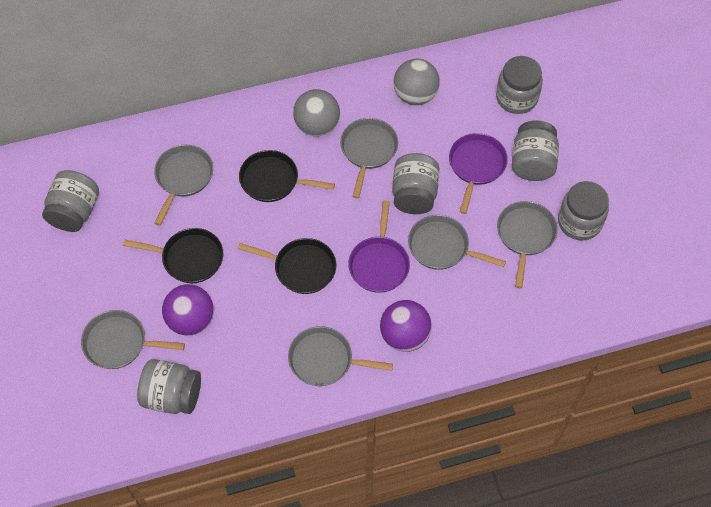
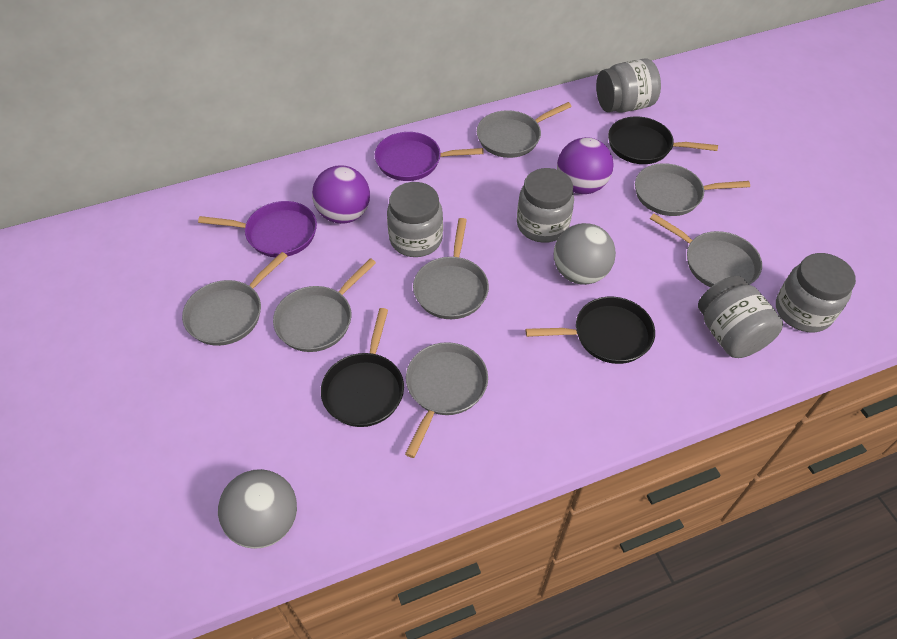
grey jar: 6 -> 5
grey pan: 6 -> 7

